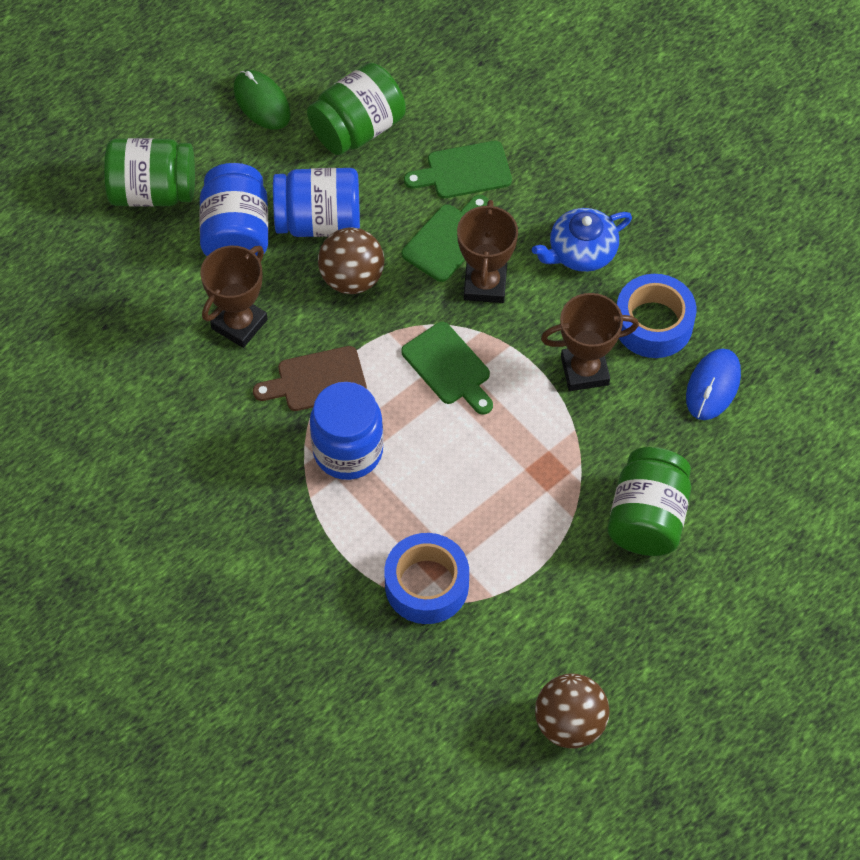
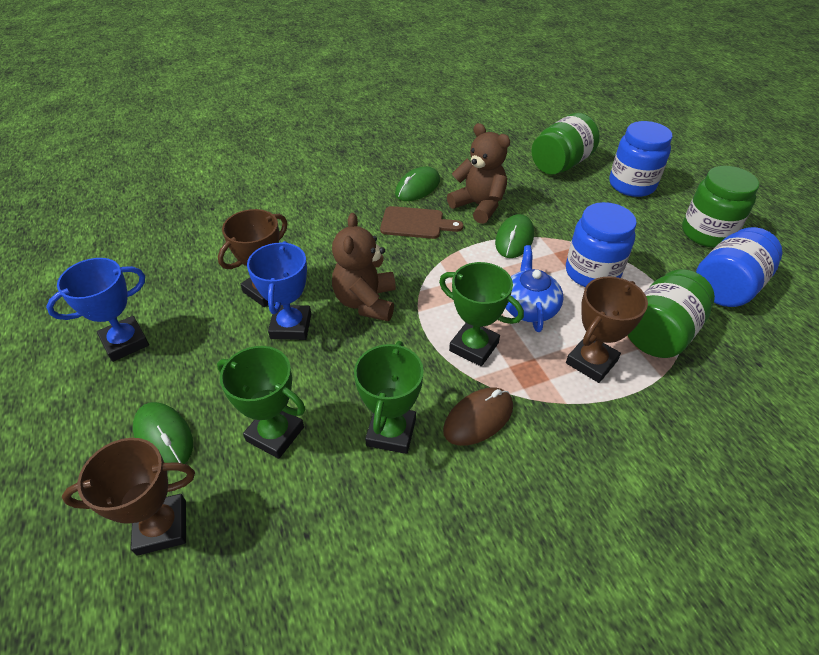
blue mouse: 1 -> 0
blue tape: 2 -> 0
blue trophy: 0 -> 2
brown ball: 2 -> 0
brown mouse: 0 -> 1
brown teddy bear: 0 -> 2
green cutting board: 3 -> 0
green mouse: 1 -> 3
green trophy: 0 -> 3

